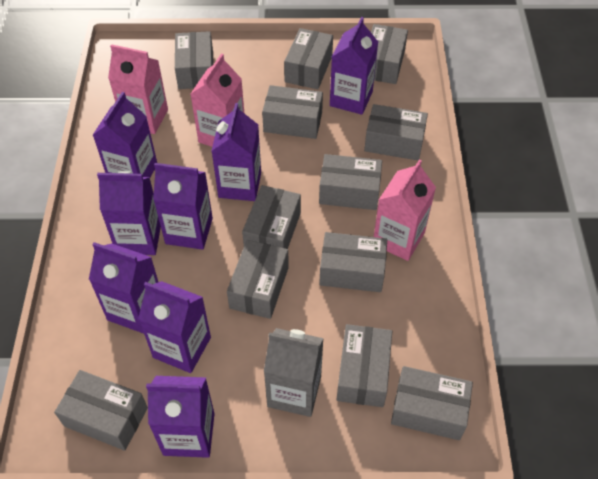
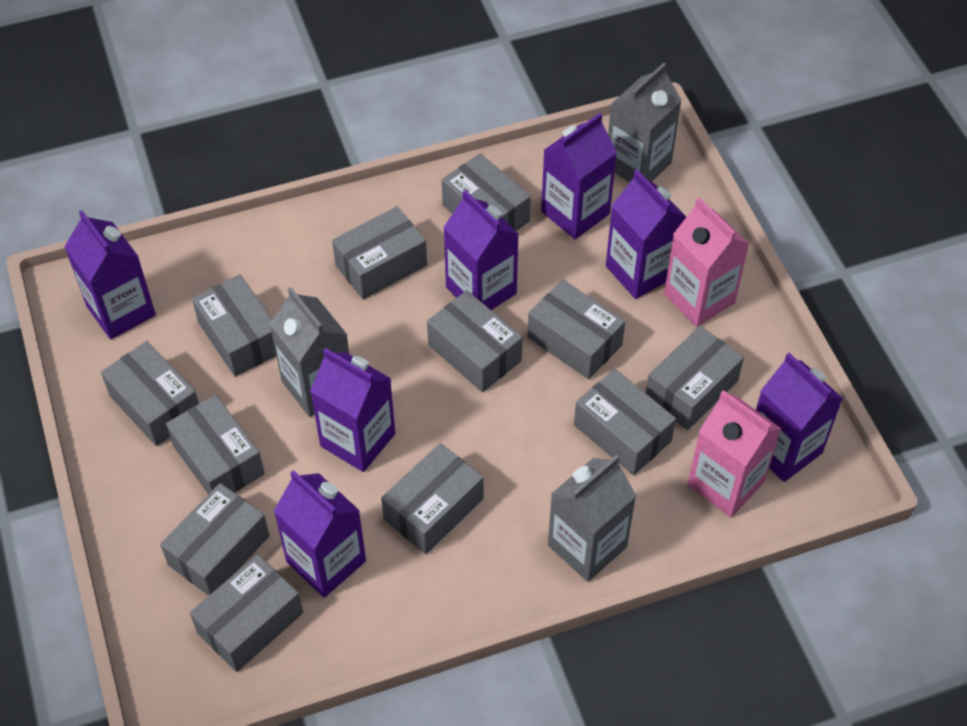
grey carton: 1 -> 3
pink carton: 3 -> 2
purple carton: 8 -> 7

